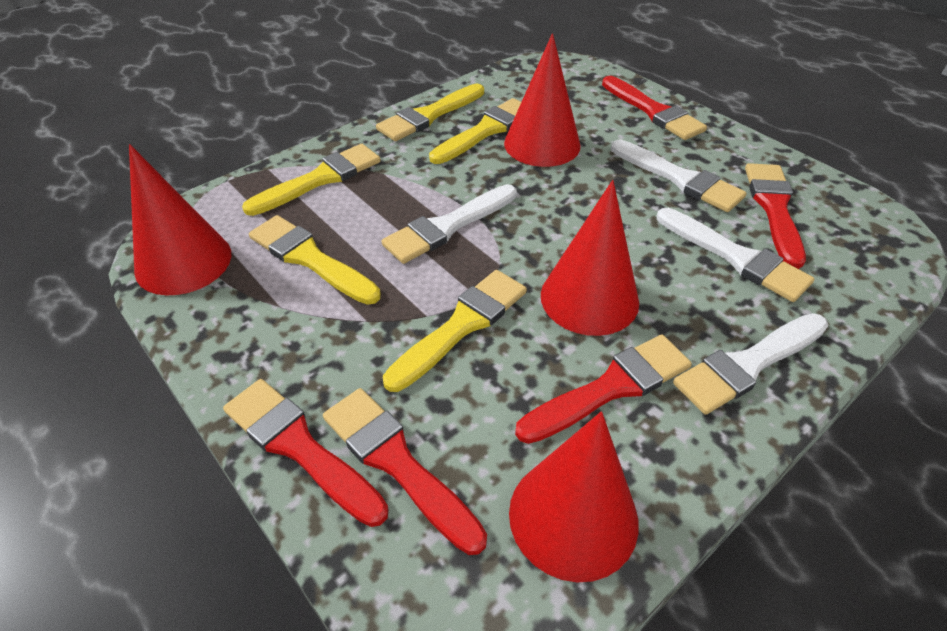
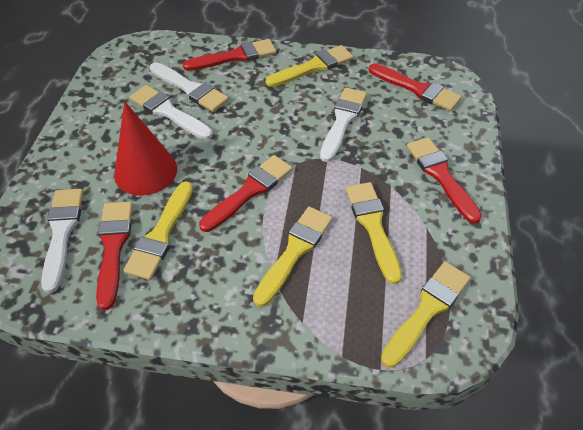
red cone: 4 -> 1

